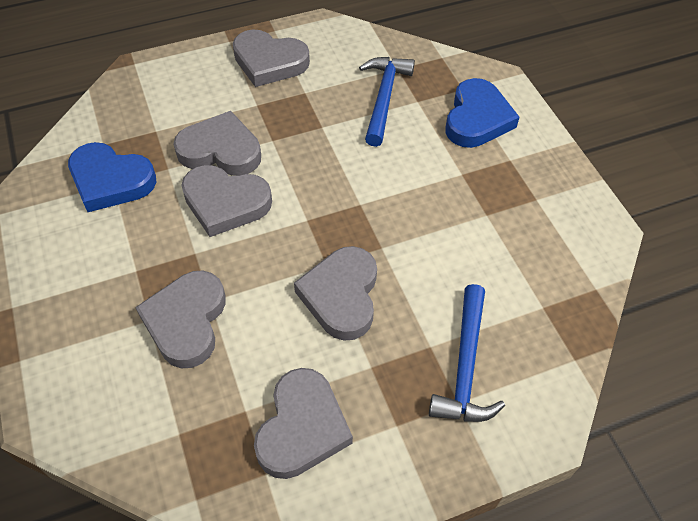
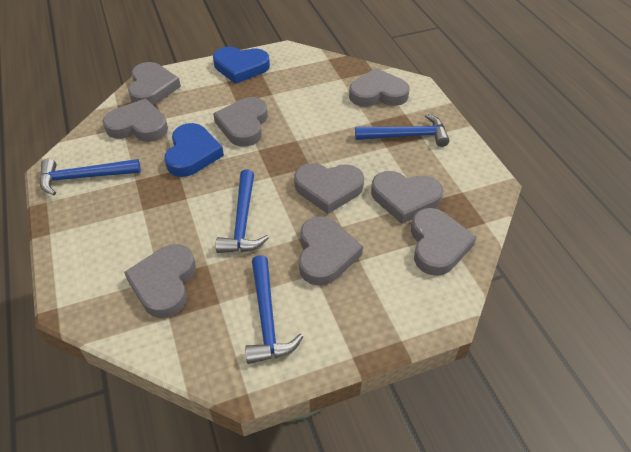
blue hammer: 2 -> 4
grey heart: 6 -> 9

